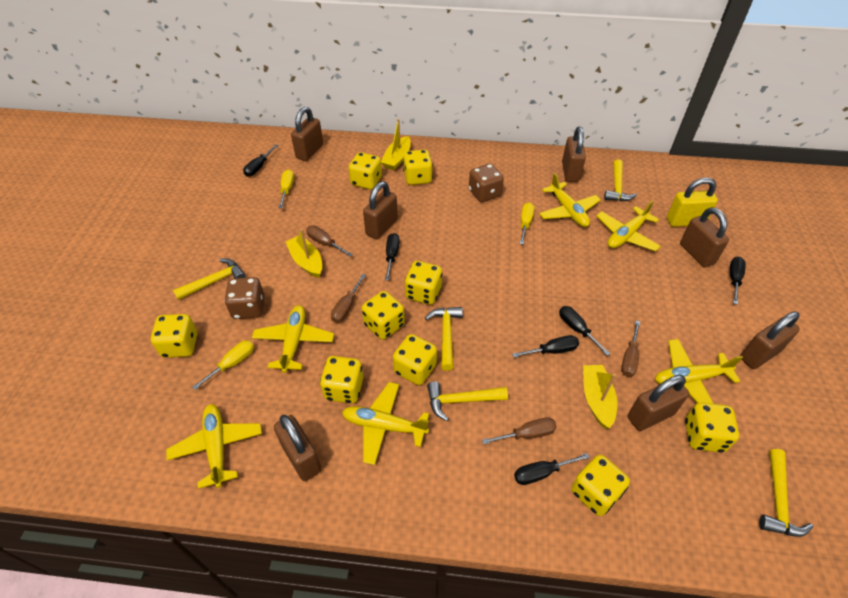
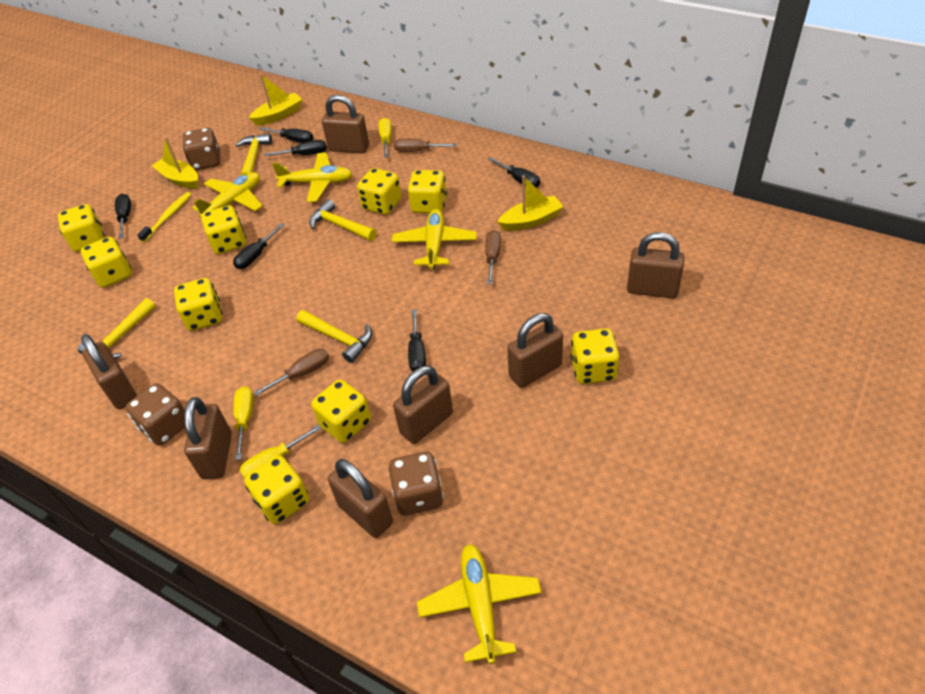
brown dice: 2 -> 3
brown screwdriver: 4 -> 3
yellow hammer: 5 -> 4
yellow padlock: 1 -> 0
yellow plane: 6 -> 4
yellow toothbrush: 0 -> 1

